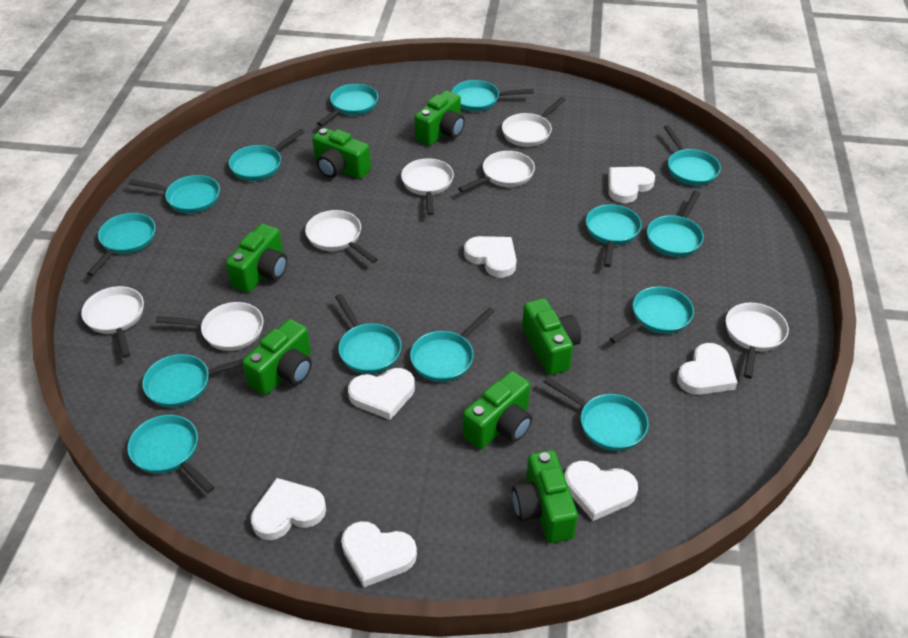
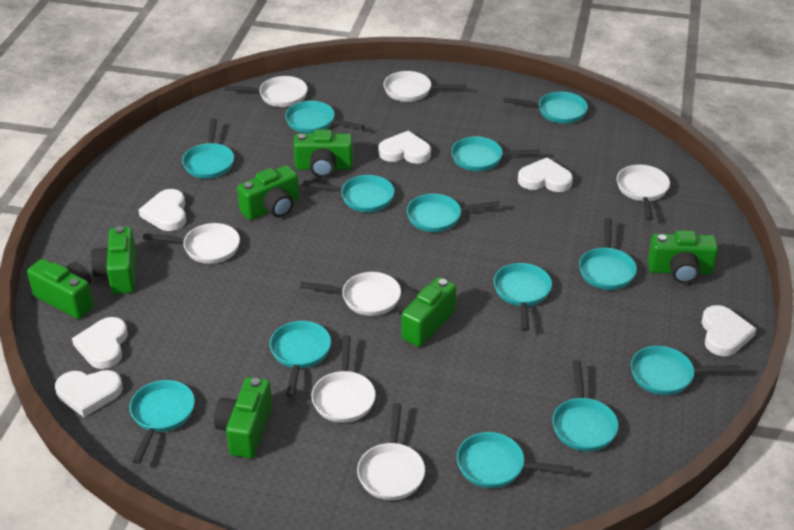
turquoise pan: 14 -> 13
white heart: 7 -> 6

